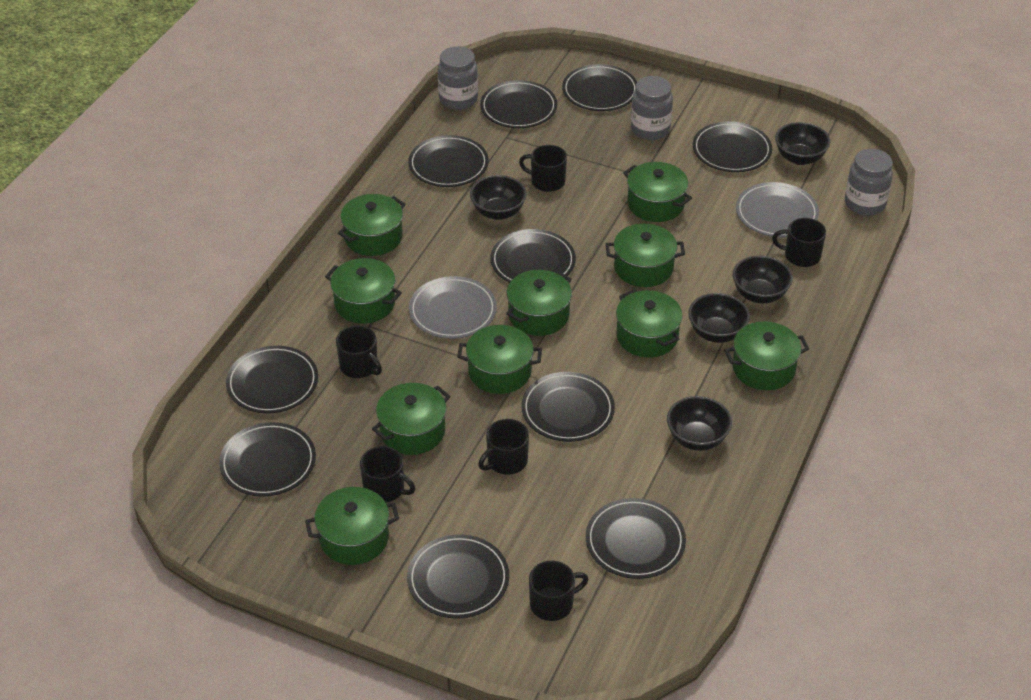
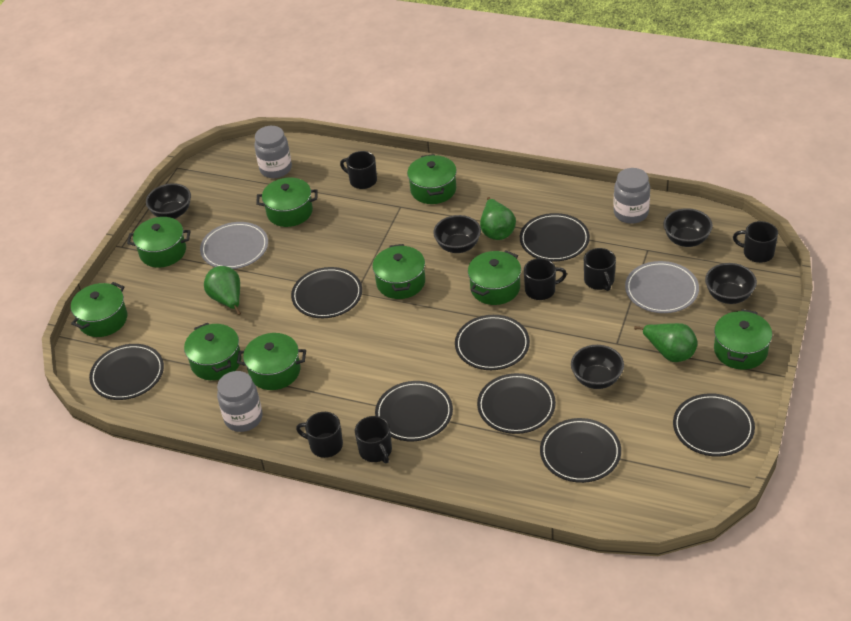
black plate: 10 -> 8
green pear: 0 -> 3
green pot: 10 -> 9

